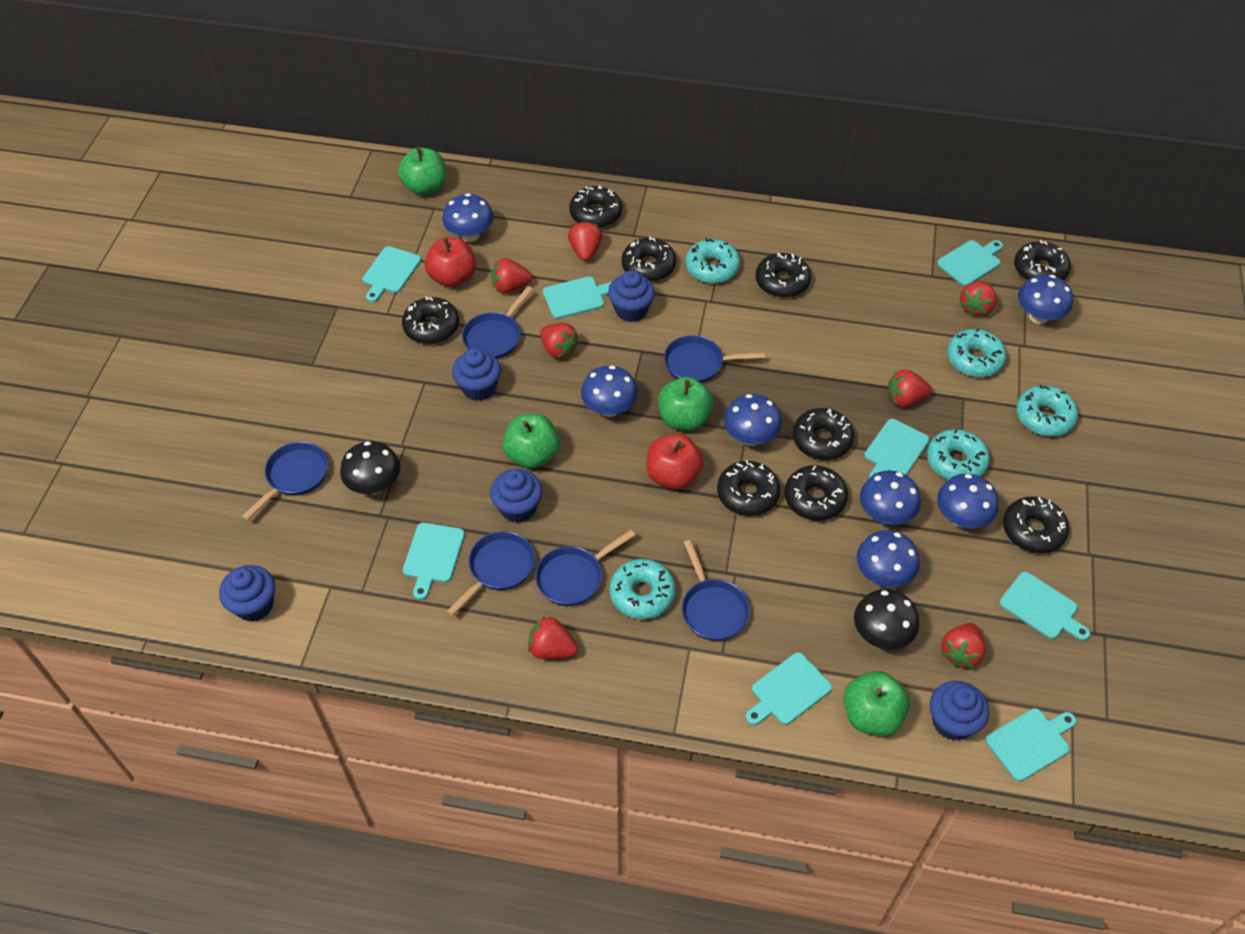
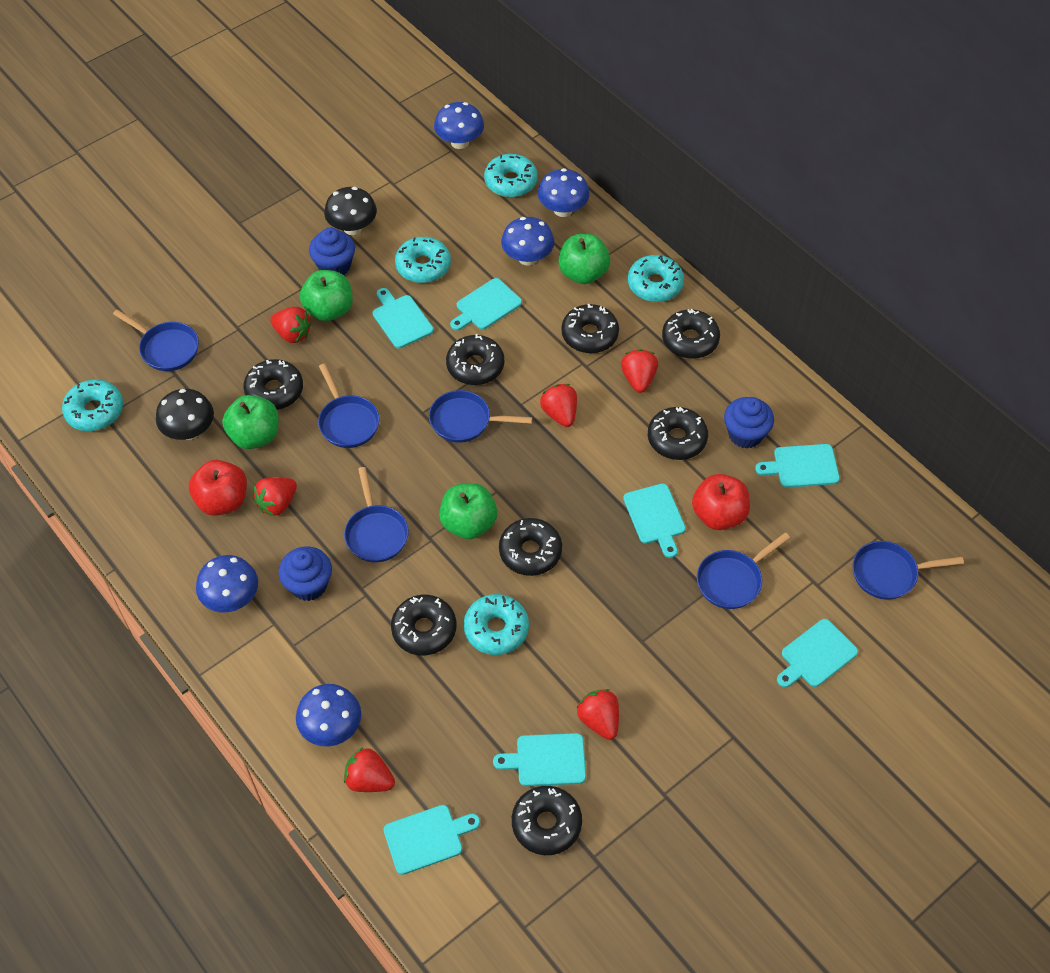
black donut: 9 -> 8
blue cupcake: 5 -> 3
blue mushroom: 7 -> 5
red strawberry: 7 -> 6
turquoise cutting board: 8 -> 7

